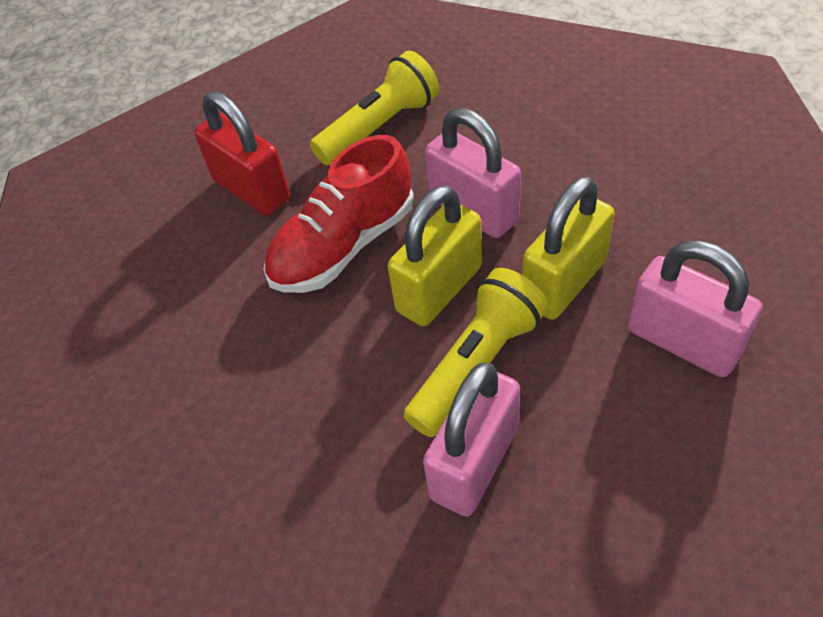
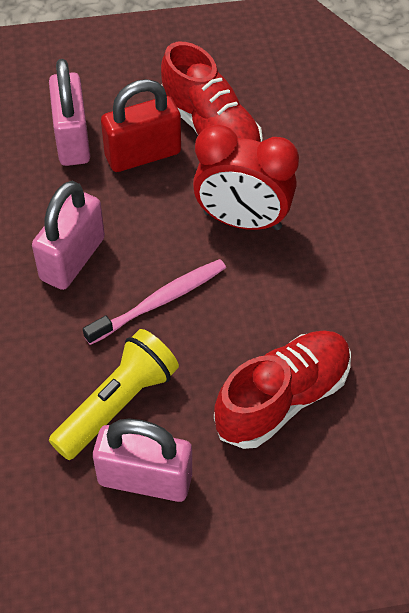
pink toothbrush: 0 -> 1
red clock: 0 -> 1
red shoe: 1 -> 2
yellow flashlight: 2 -> 1
yellow padlock: 2 -> 0

